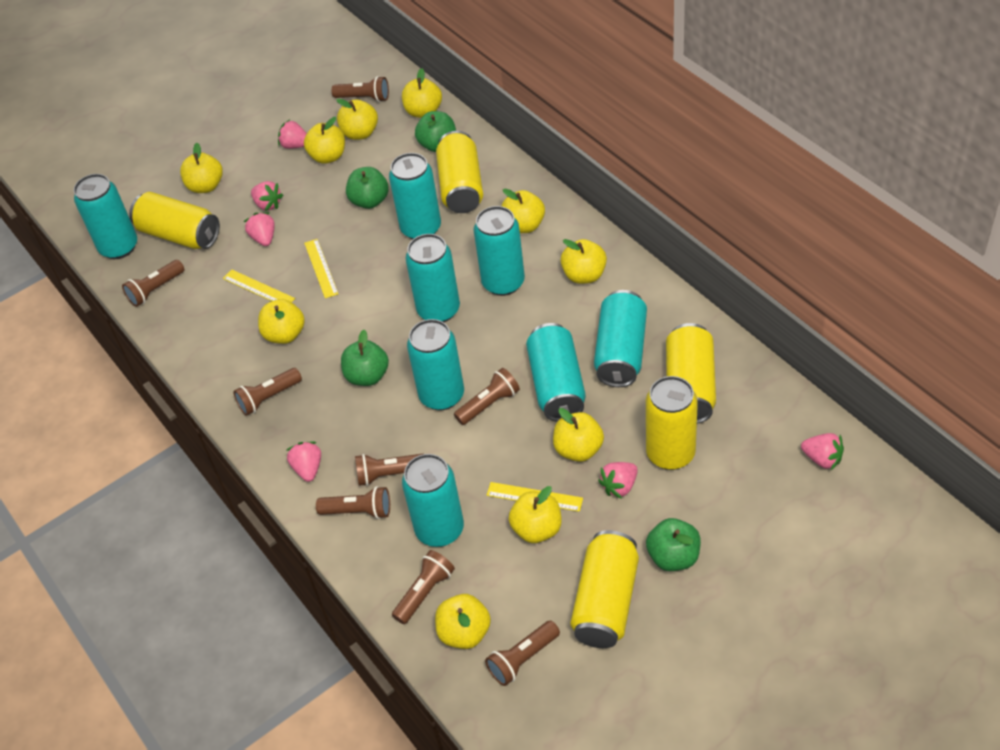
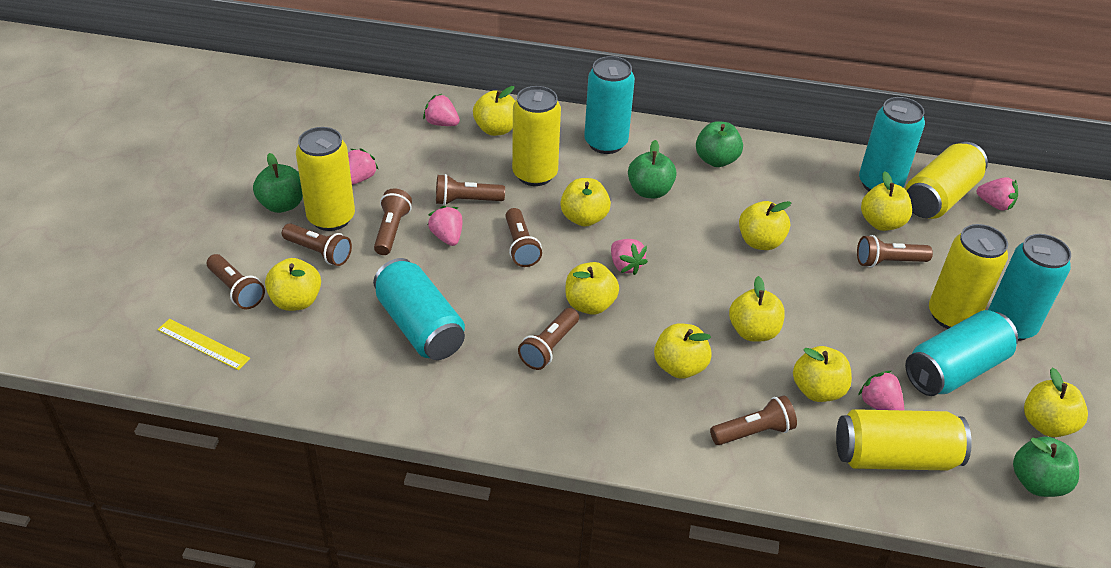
turquoise can: 8 -> 5
yellow ruler: 3 -> 1

